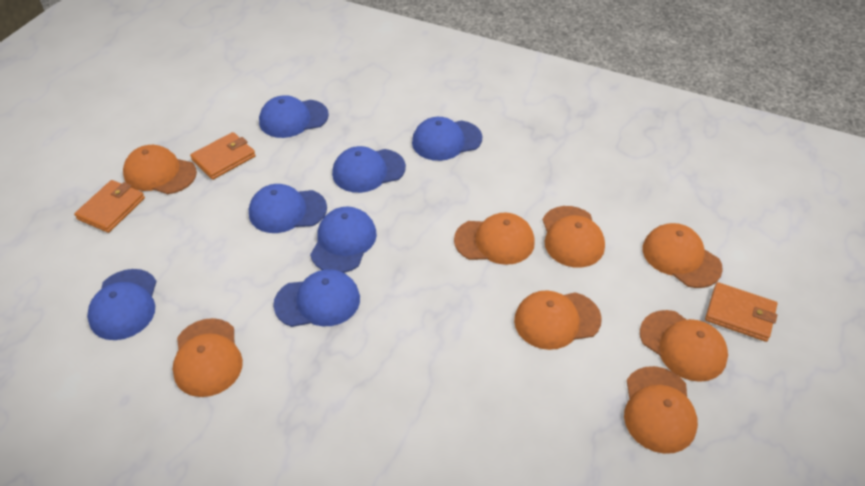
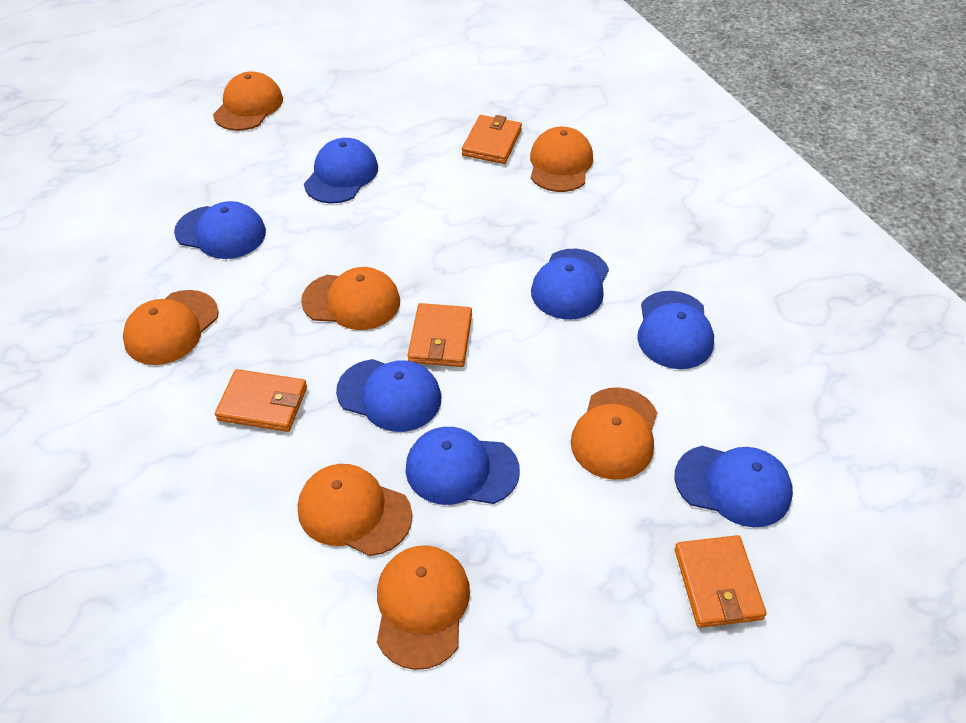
orange cap: 8 -> 7
orange wallet: 3 -> 4

